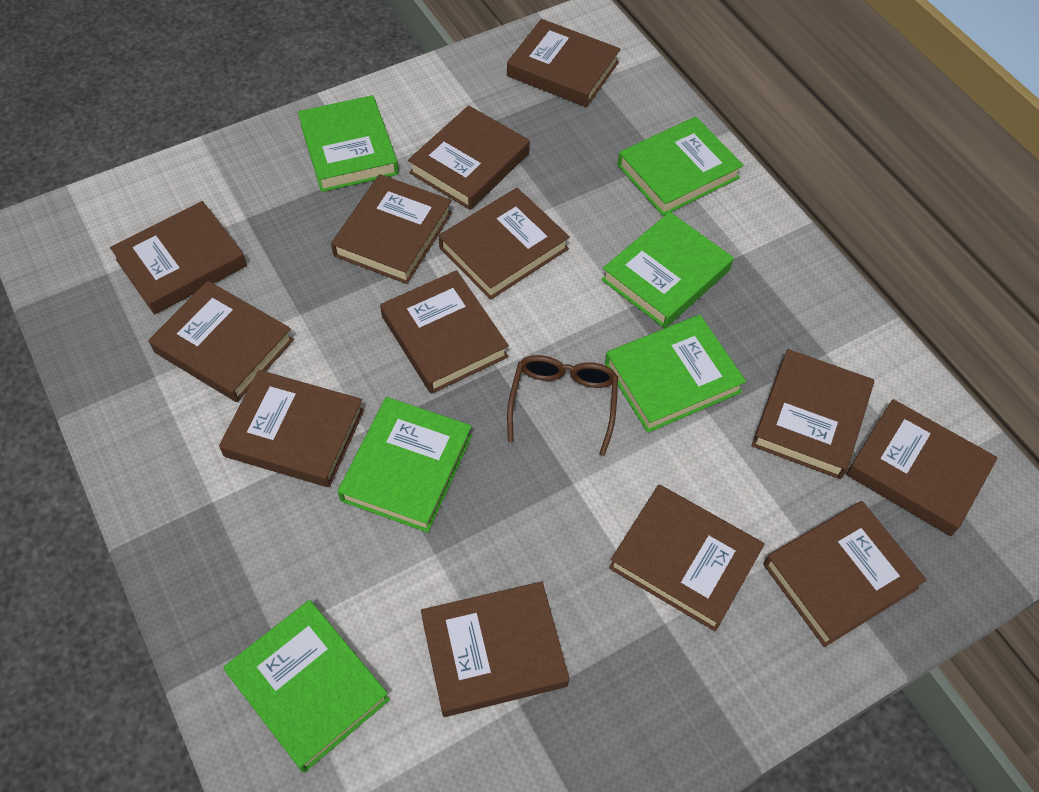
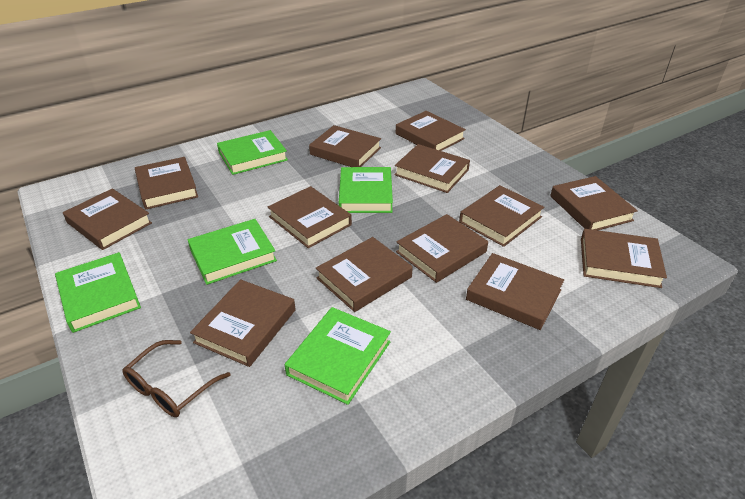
green book: 6 -> 5

